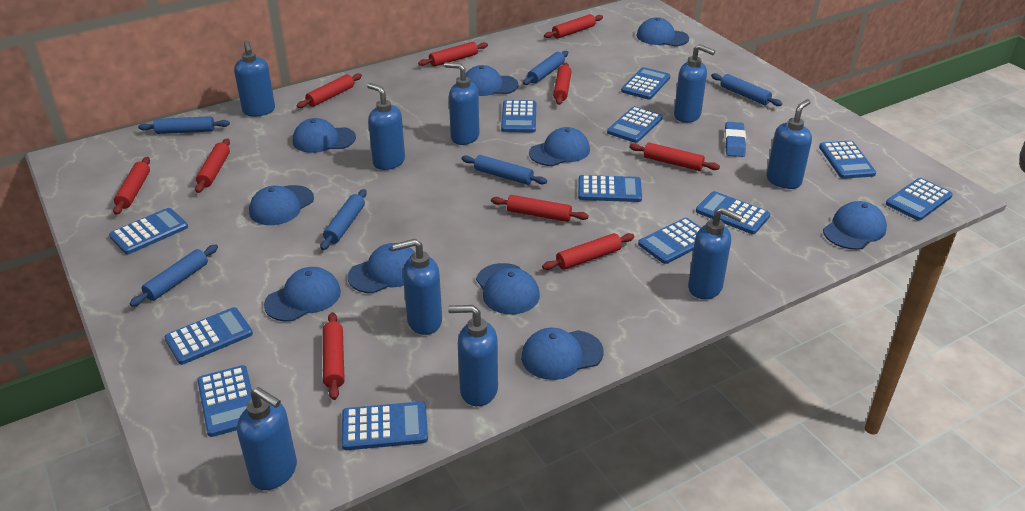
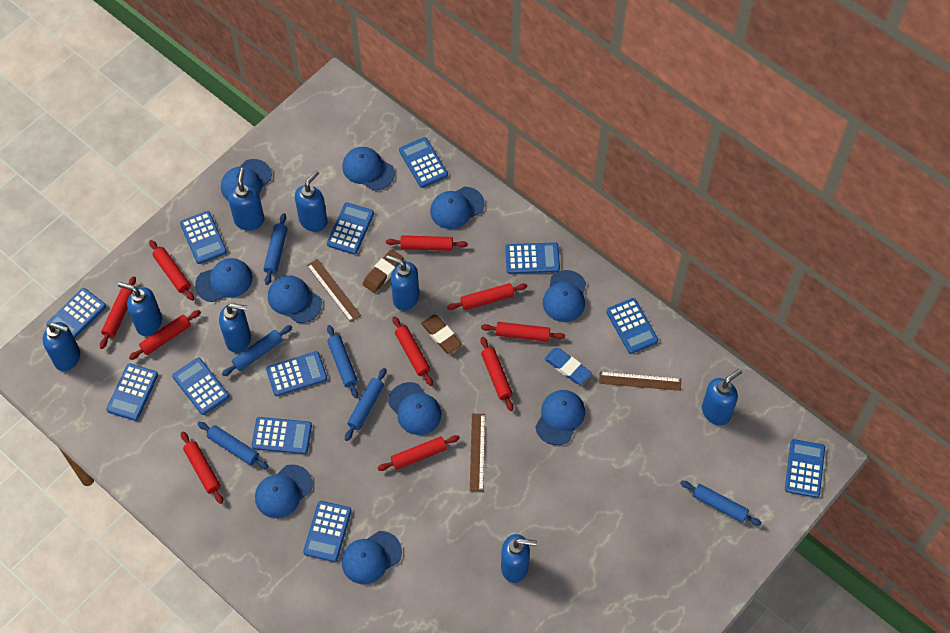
blue soap dispenser: 9 -> 8
brown eraser: 0 -> 2
brown ruler: 0 -> 3

